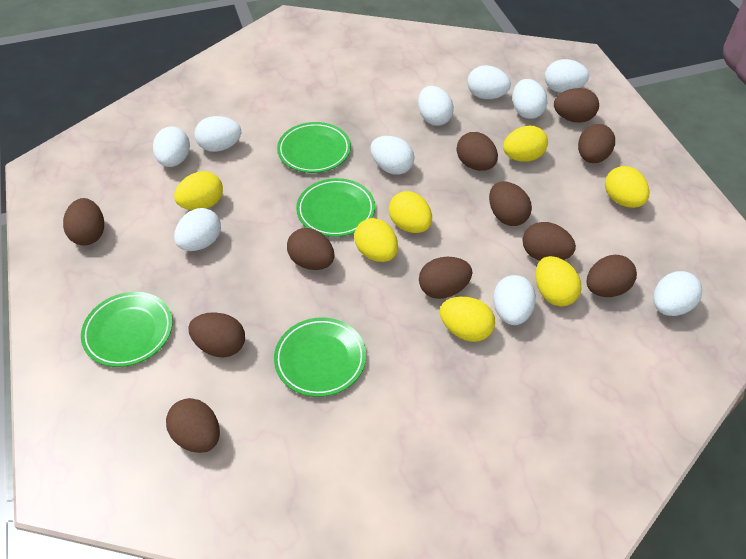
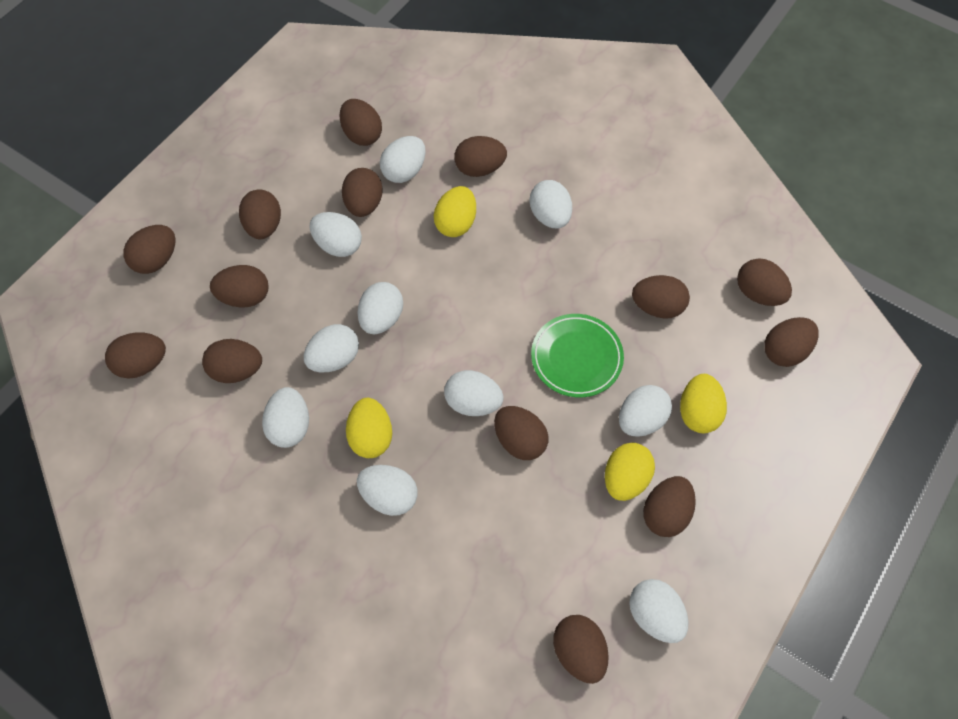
brown egg: 11 -> 14
green plate: 4 -> 1
yellow egg: 7 -> 4

